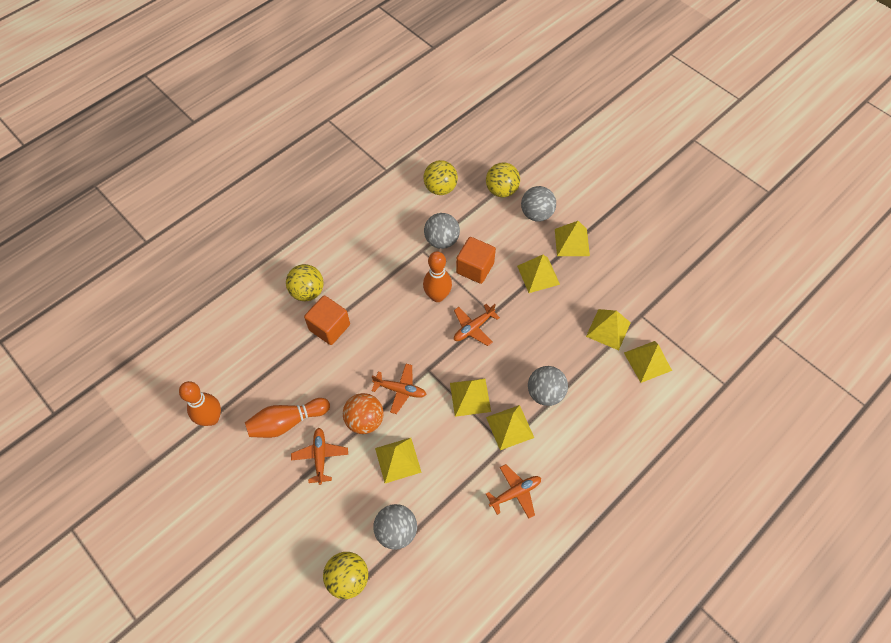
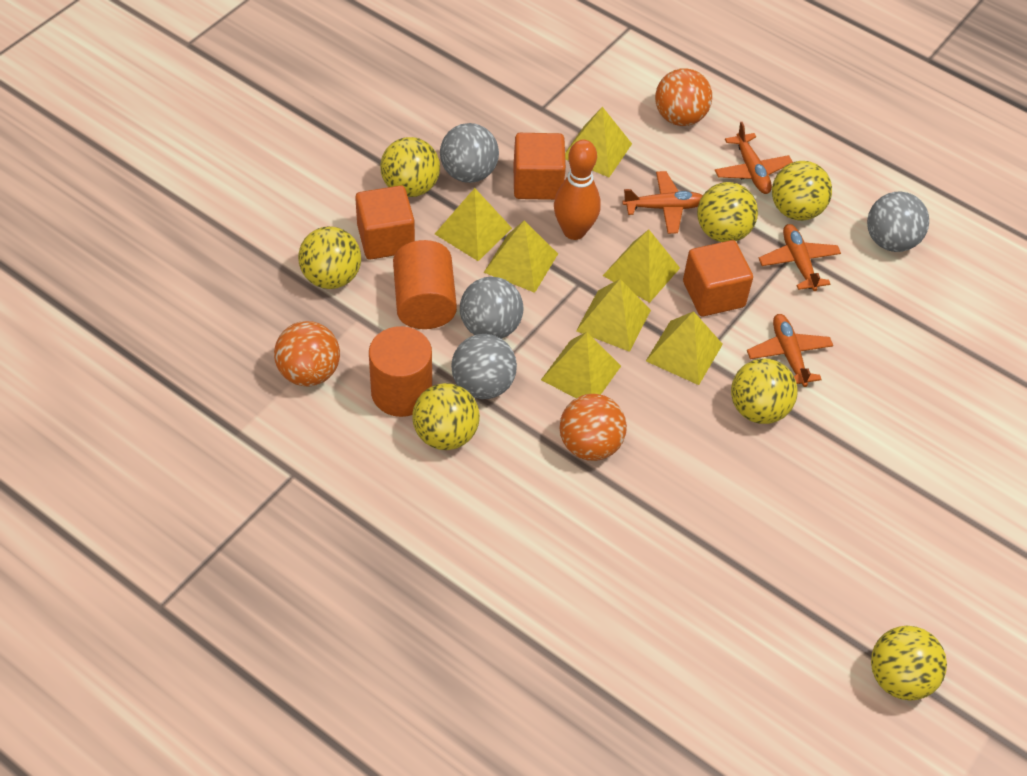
orange ball: 1 -> 3
orange bowling pin: 3 -> 1
orange cube: 2 -> 3
orange cylinder: 0 -> 2
yellow ball: 4 -> 7

